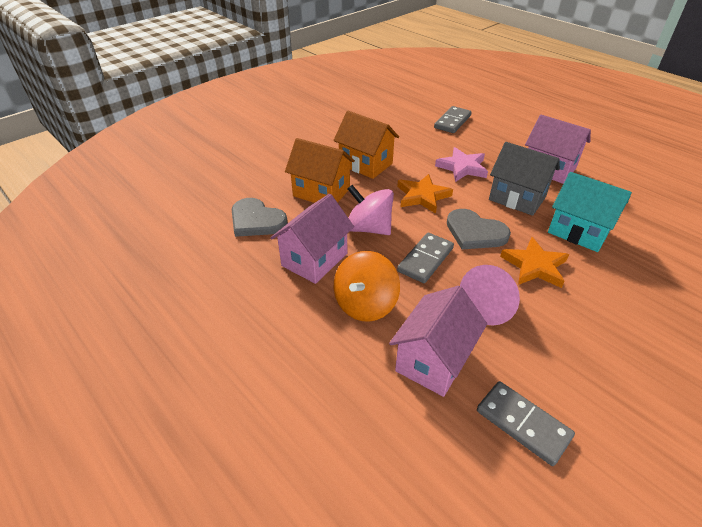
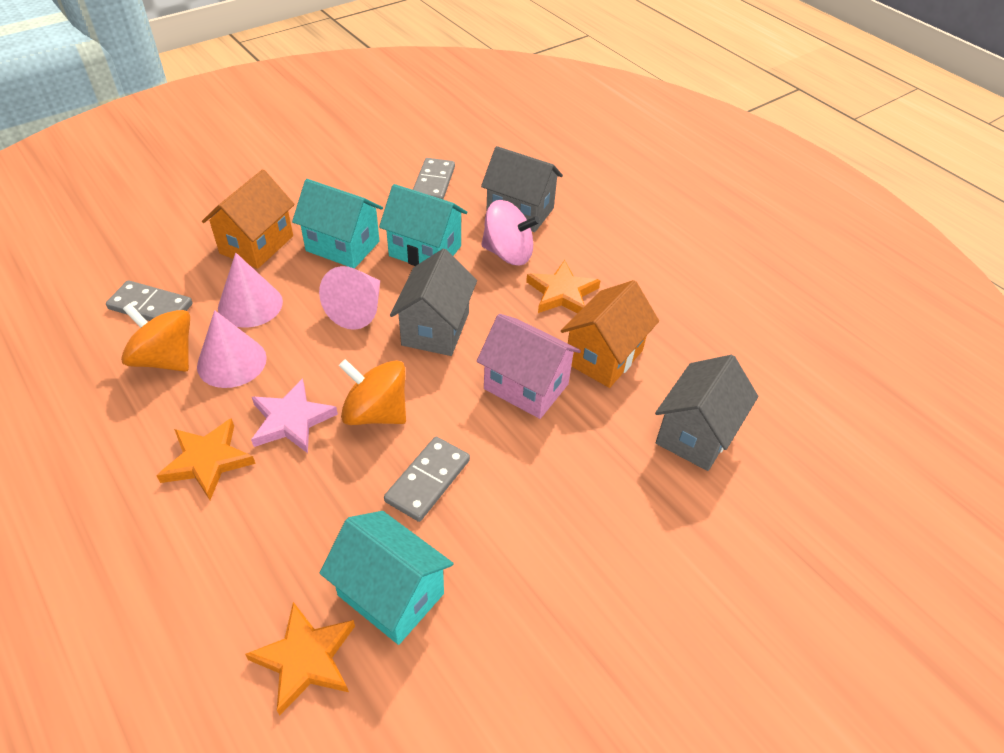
grey heart: 2 -> 0
grey house: 1 -> 3
orange spinning top: 1 -> 2
orange star: 2 -> 3
pink cone: 1 -> 3
pink house: 3 -> 1
turquoise house: 1 -> 3

